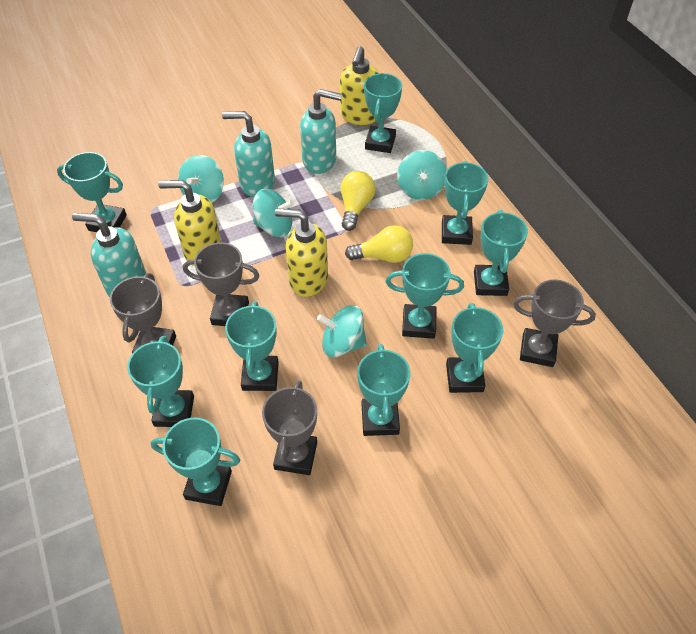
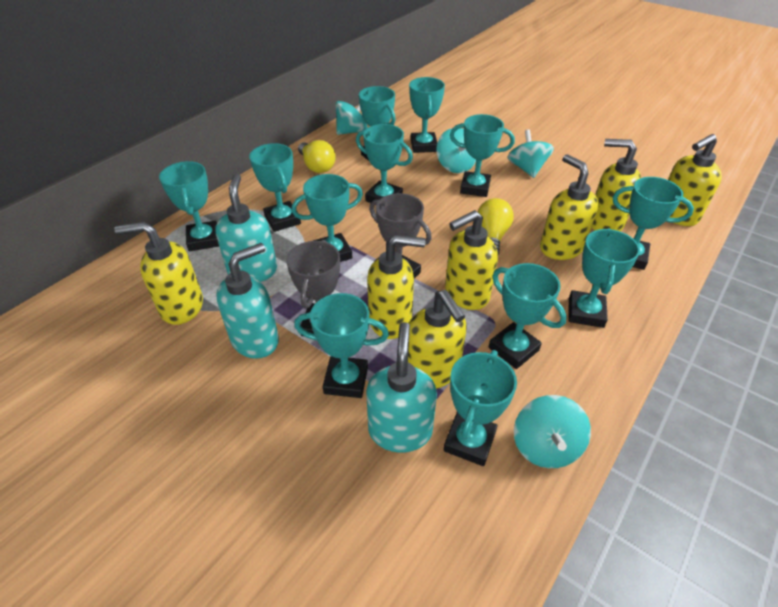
grey trophy: 4 -> 2
turquoise trophy: 10 -> 12
yellow soap dispenser: 3 -> 7

